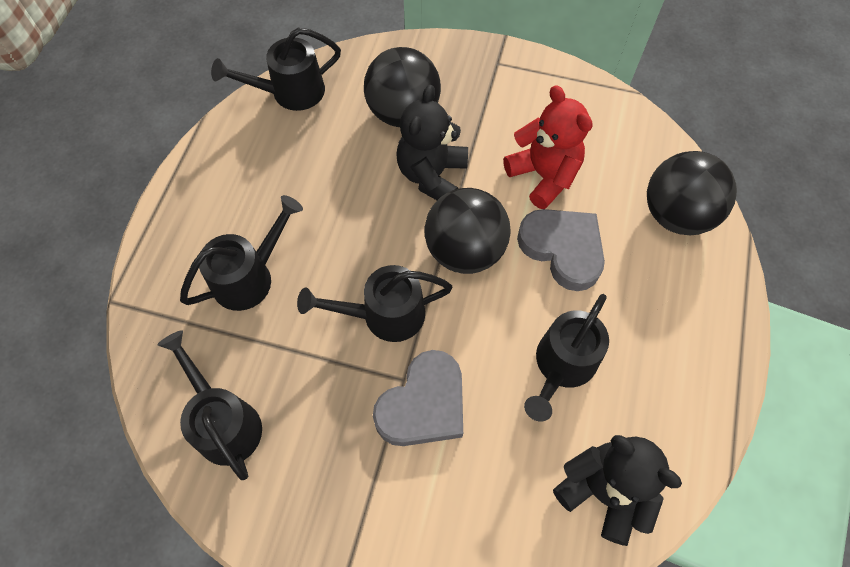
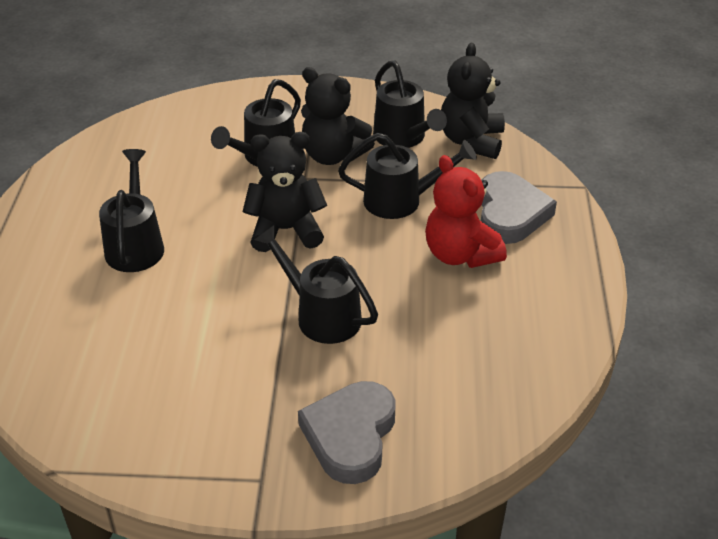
black ball: 3 -> 0
black teddy bear: 2 -> 3

